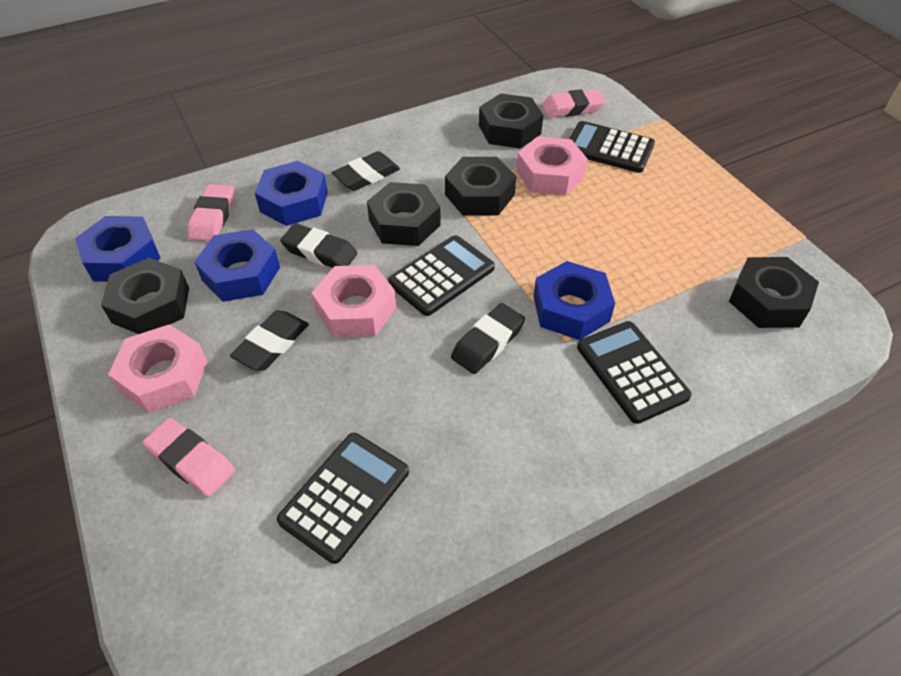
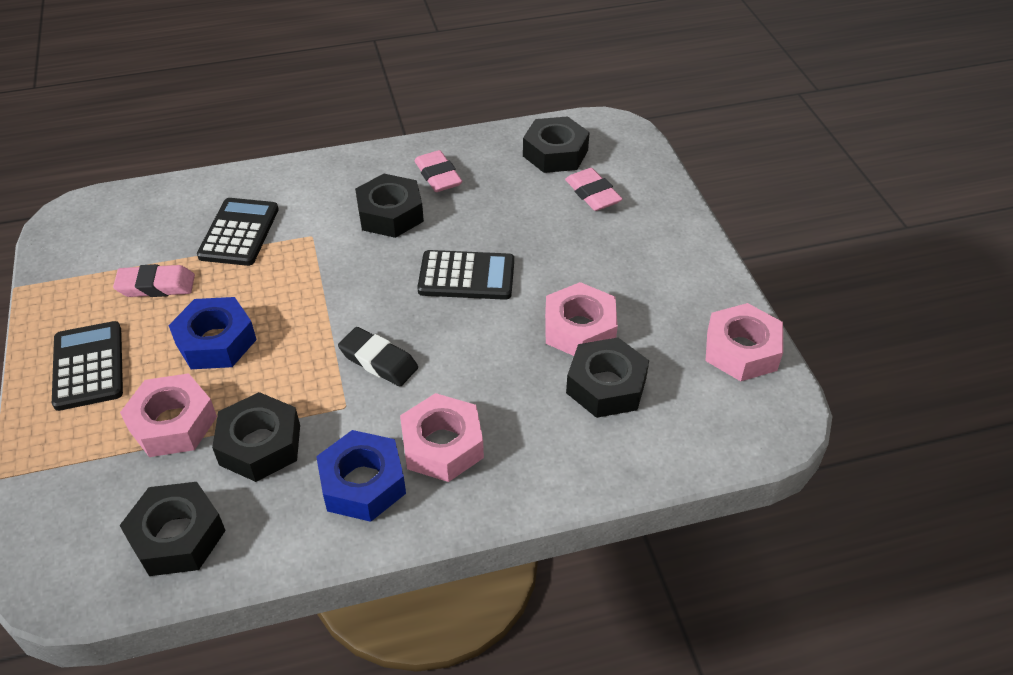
black calculator: 4 -> 3
black eraser: 4 -> 1
blue nut: 4 -> 2
pink nut: 3 -> 4

